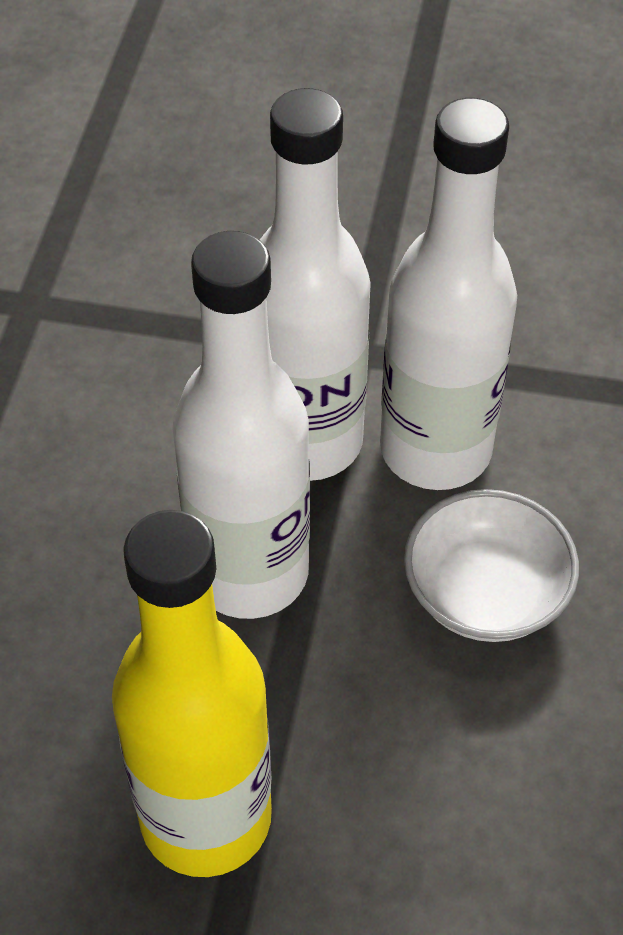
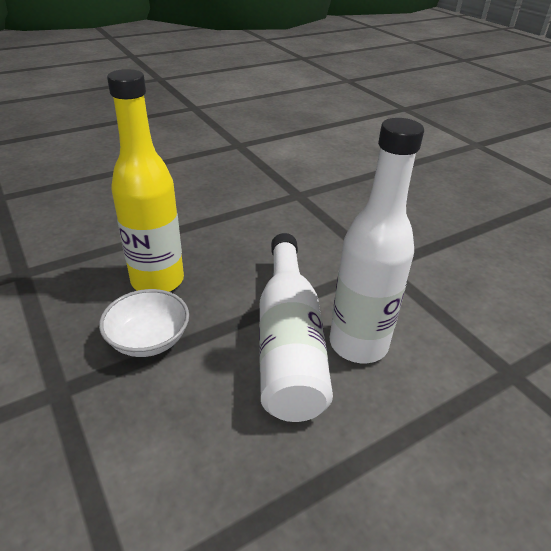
white bottle: 3 -> 2

